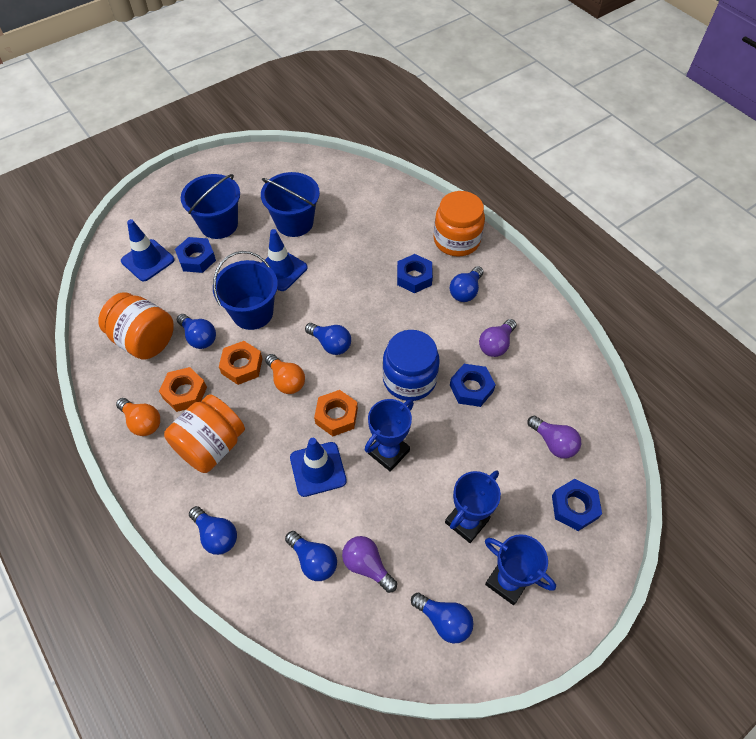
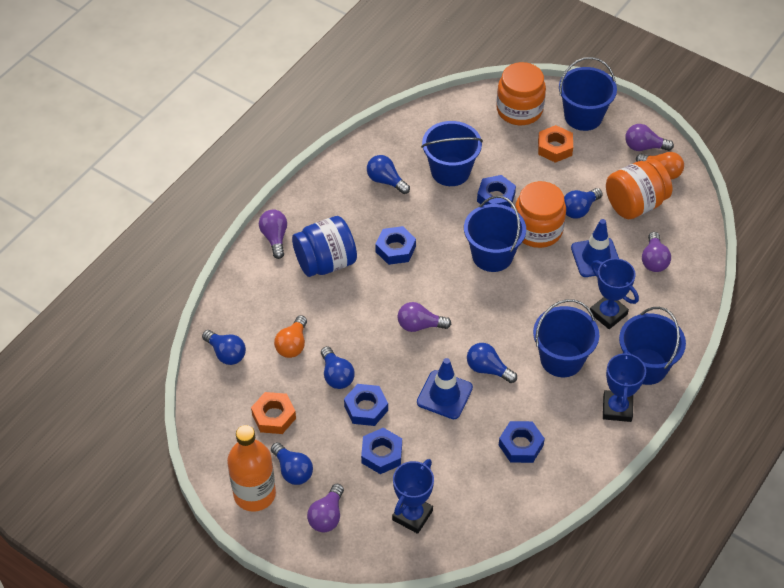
blue bucket: 3 -> 5
blue nut: 4 -> 5
blue traffic cone: 3 -> 2
orange bottle: 0 -> 1
orange nut: 3 -> 2
purple light bulb: 3 -> 5

